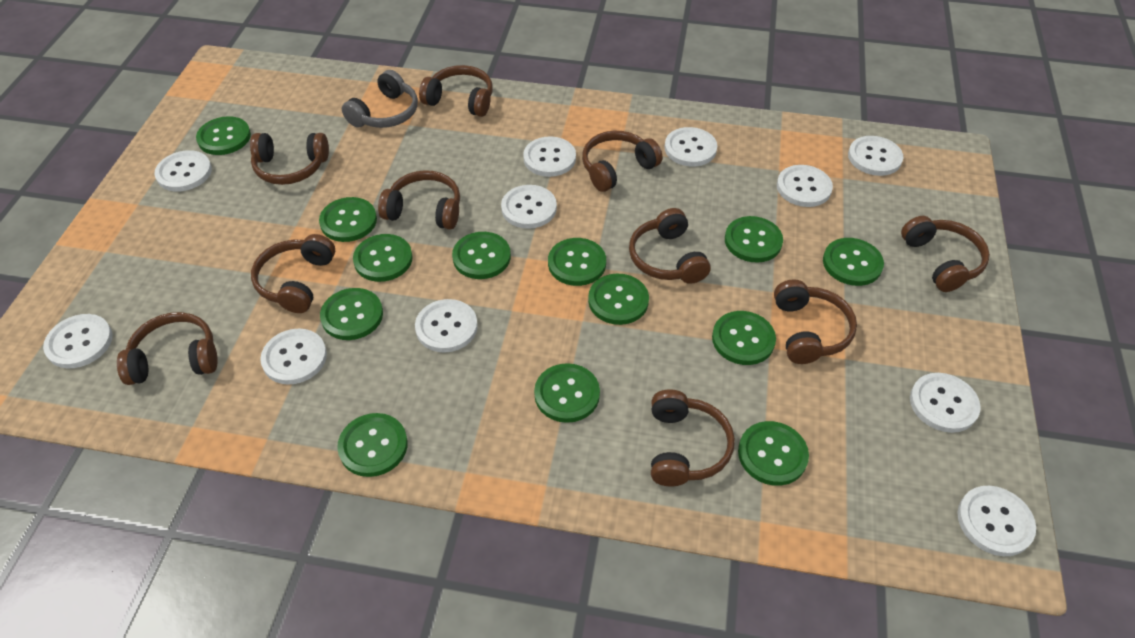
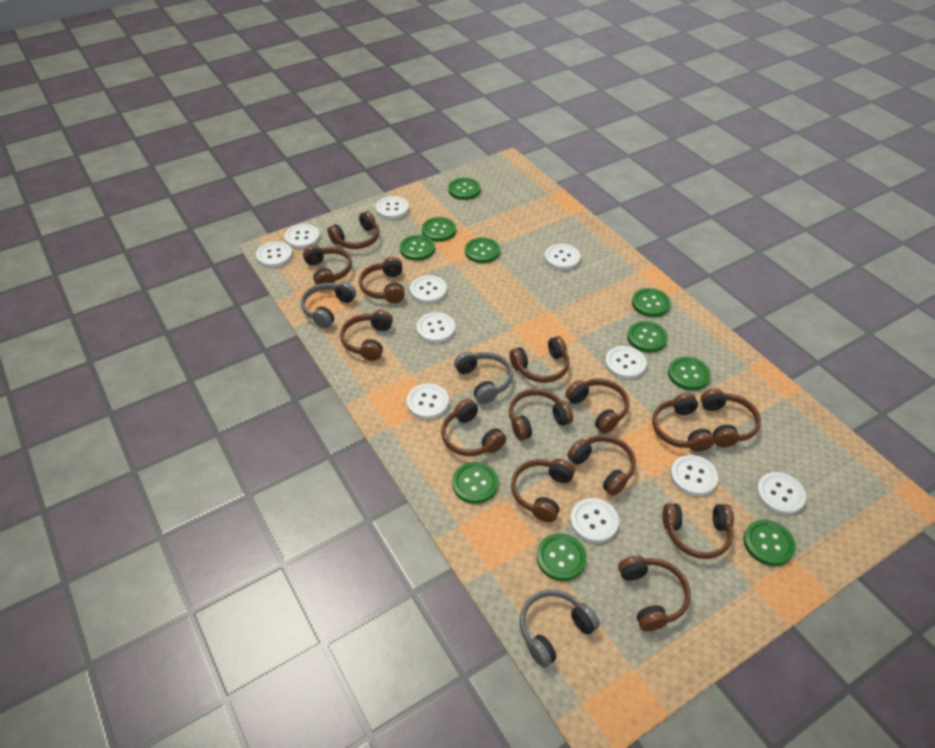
brown headphones: 10 -> 14
green button: 13 -> 10
grey headphones: 1 -> 3

